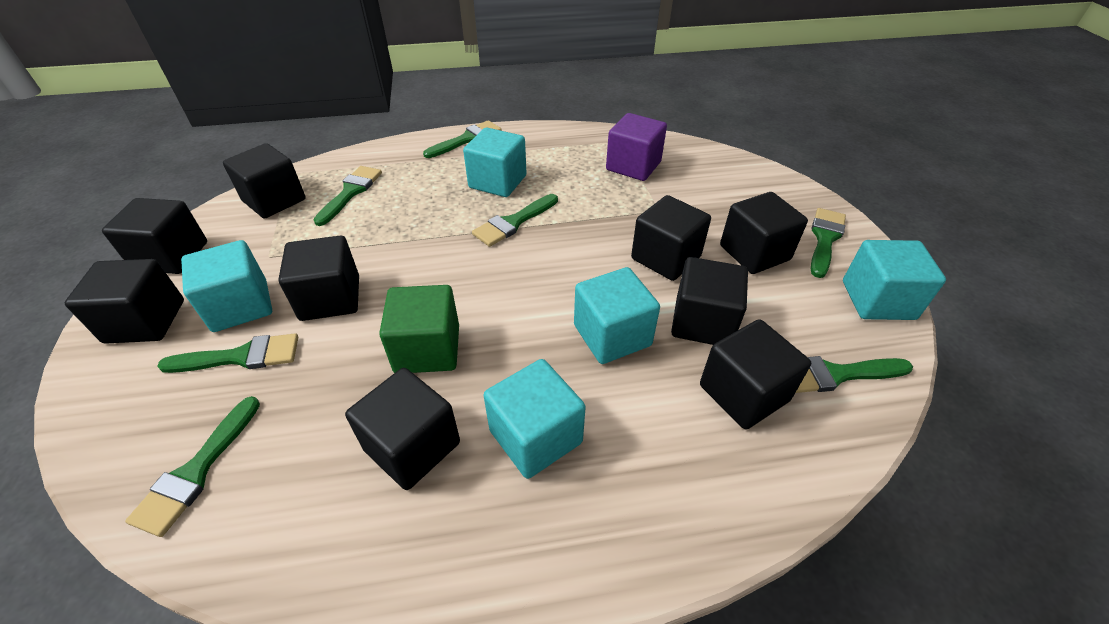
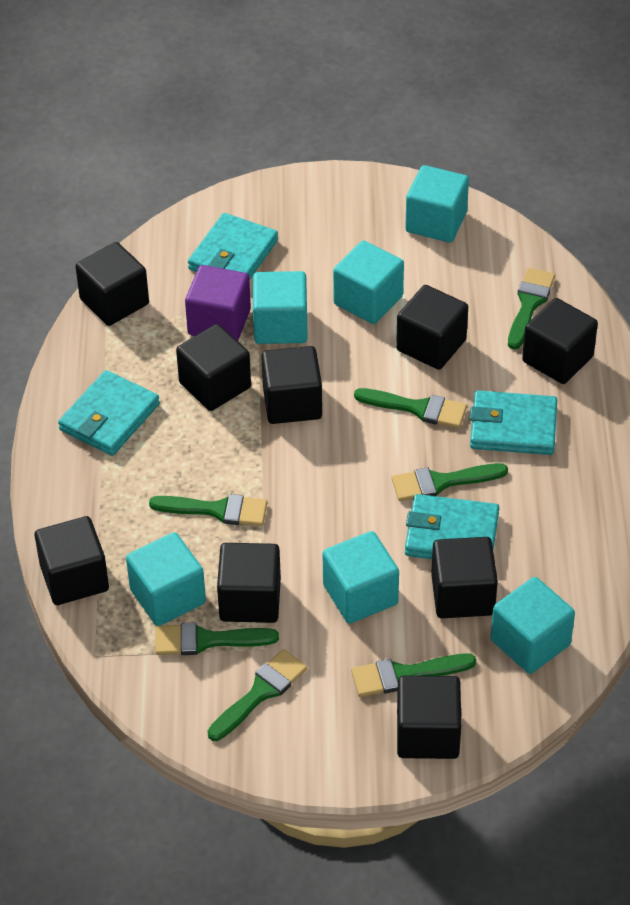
green cube: 1 -> 0
turquoise cube: 5 -> 6
turquoise wallet: 0 -> 4

